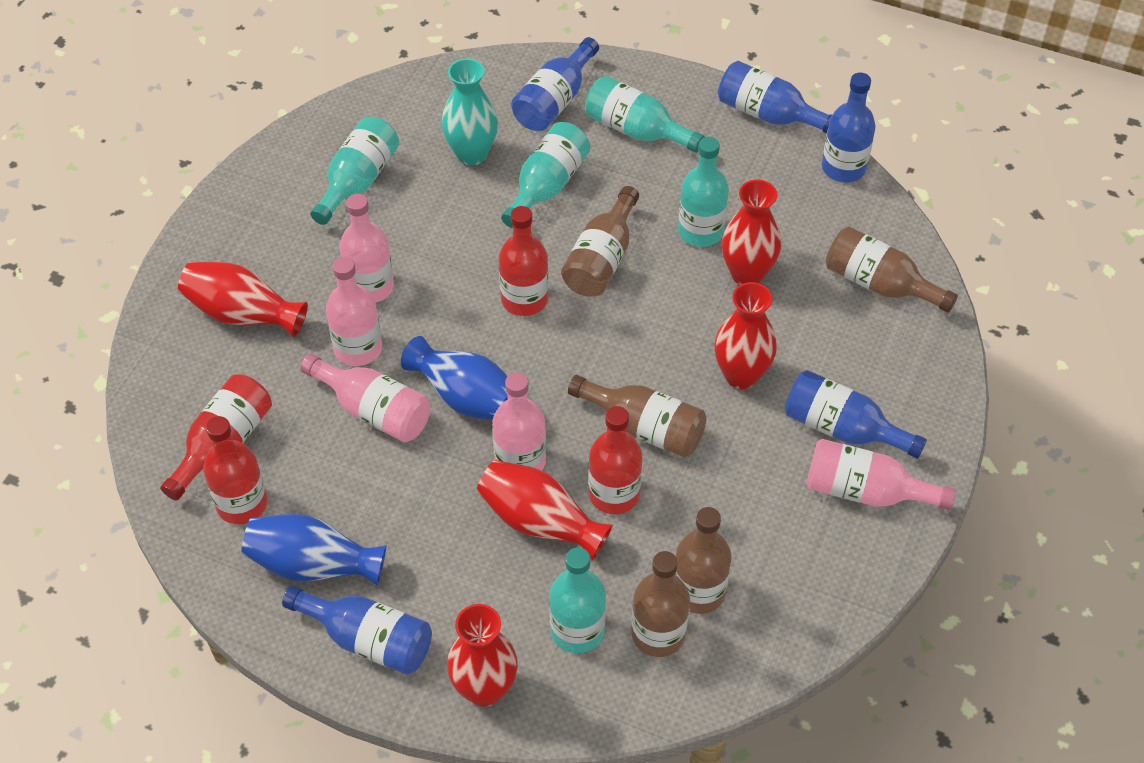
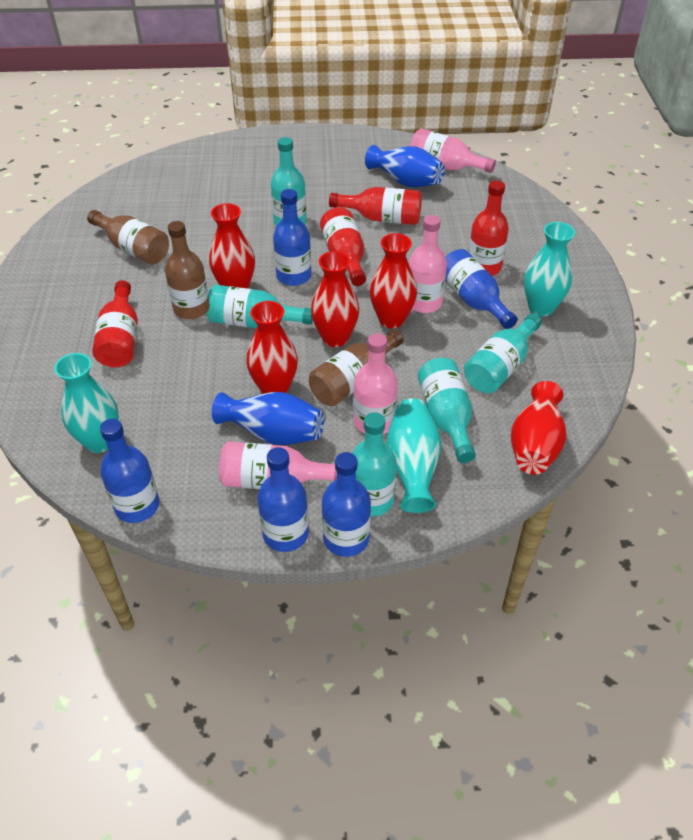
brown bottle: 5 -> 3
pink bottle: 5 -> 4
turquoise vase: 1 -> 3

